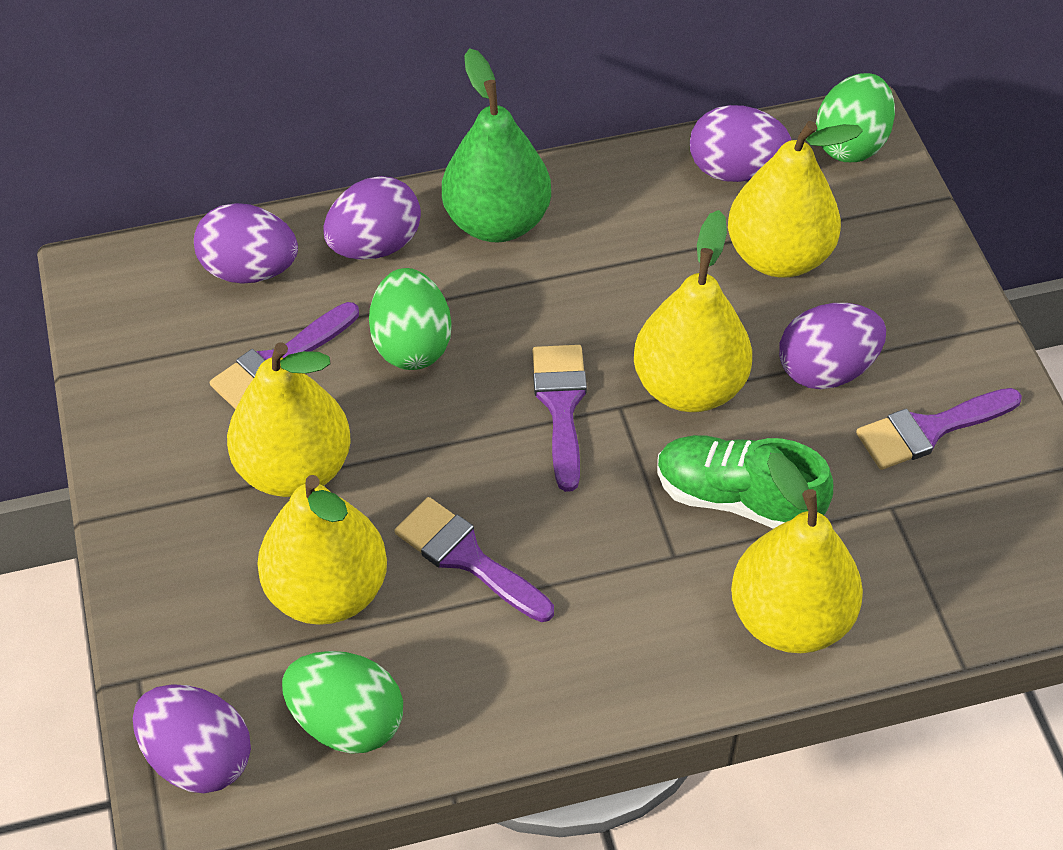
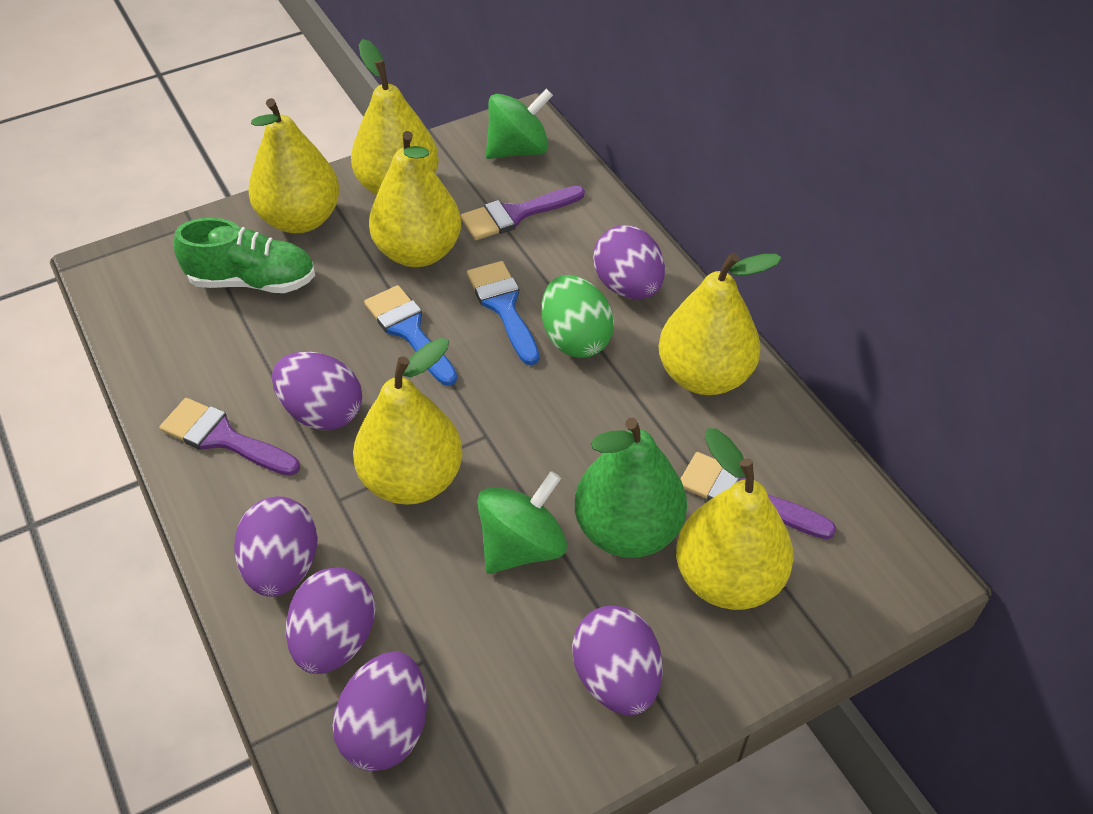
blue brush: 0 -> 2
green egg: 3 -> 1
green spinning top: 0 -> 2
purple brush: 4 -> 3
purple egg: 5 -> 6
yellow pear: 5 -> 6

